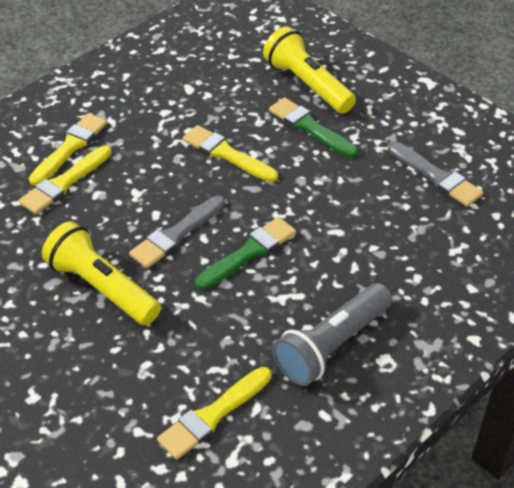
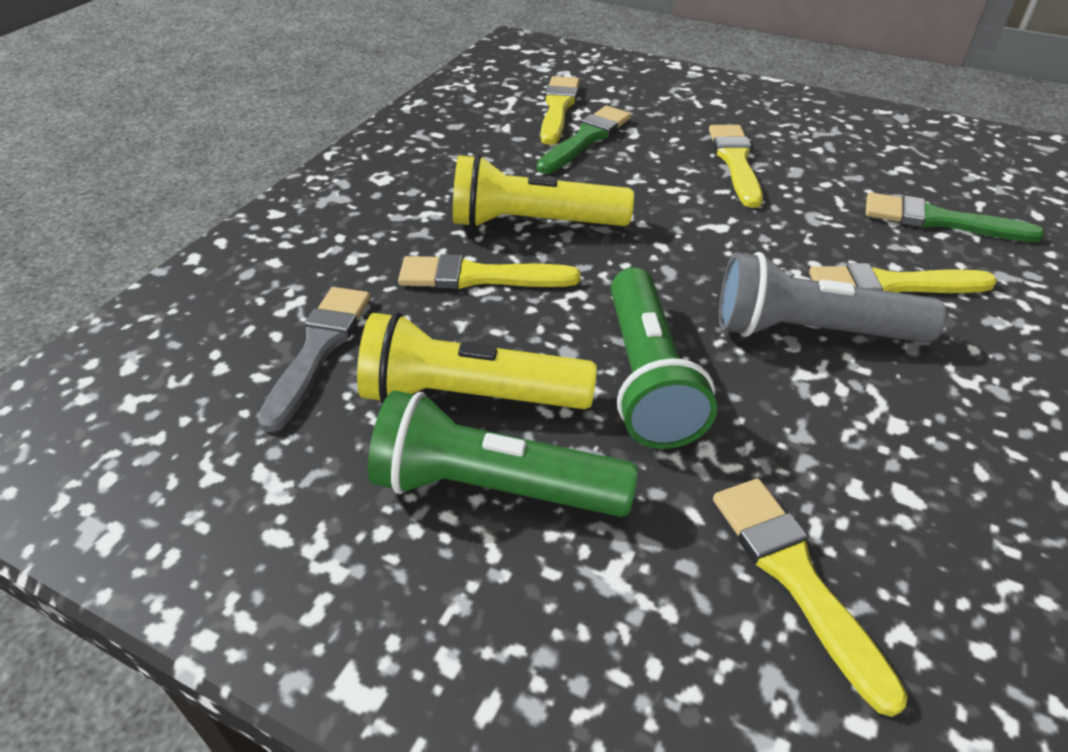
green flashlight: 0 -> 2
grey brush: 2 -> 1
yellow brush: 4 -> 5

